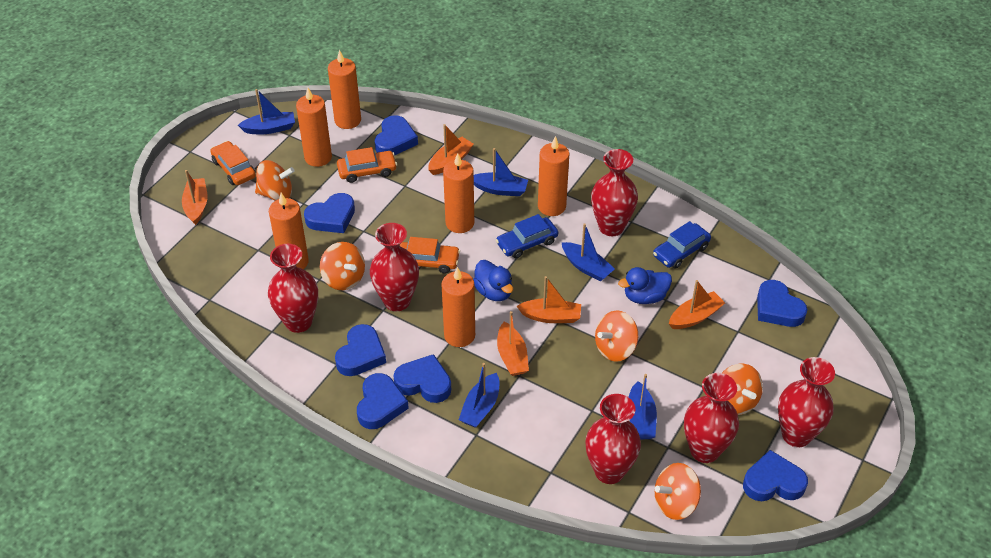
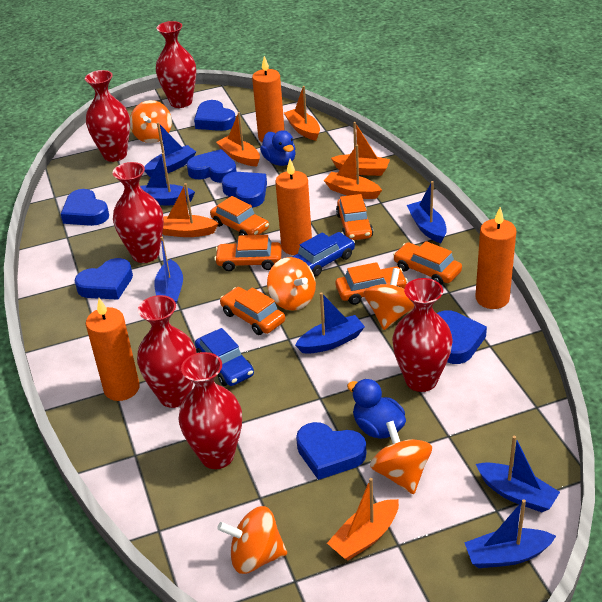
blue boat: 5 -> 7
orange boat: 5 -> 6
orange candle: 6 -> 4
orange car: 3 -> 6

